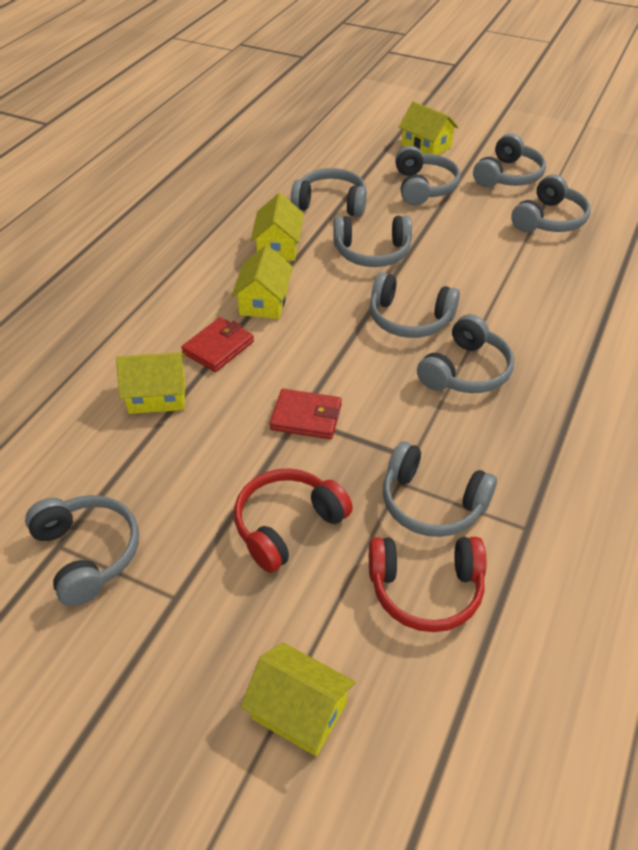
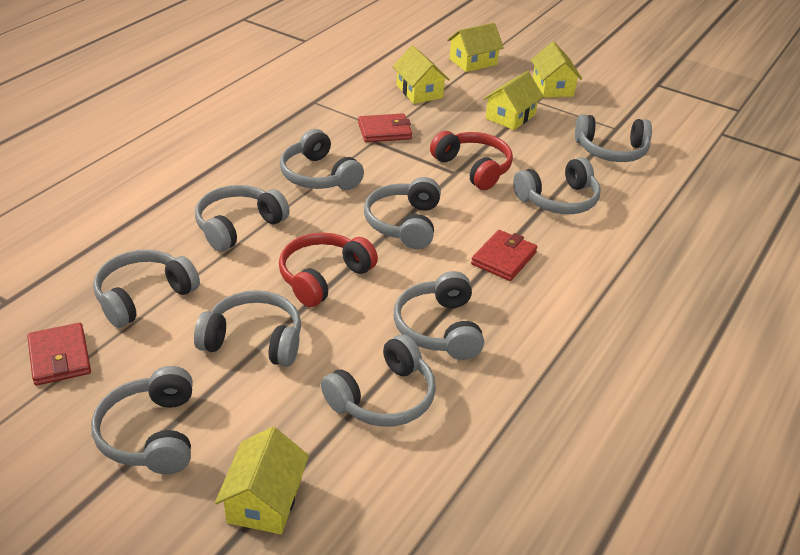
grey headphones: 9 -> 10
red wallet: 2 -> 3

